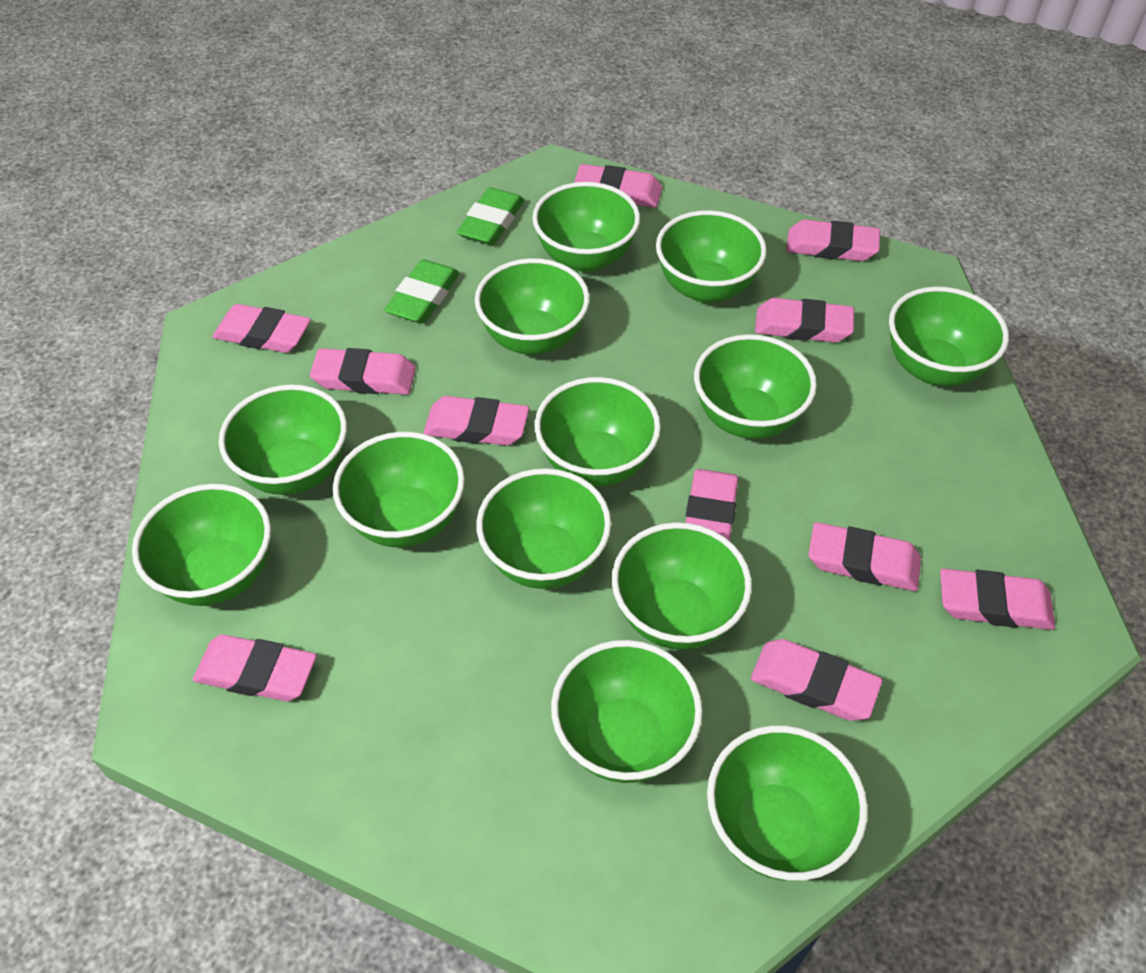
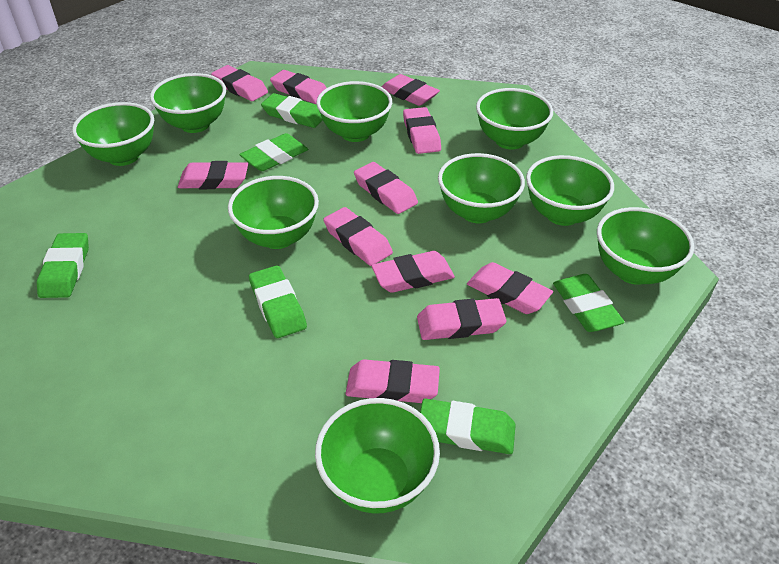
green bowl: 13 -> 9
green eraser: 2 -> 6

